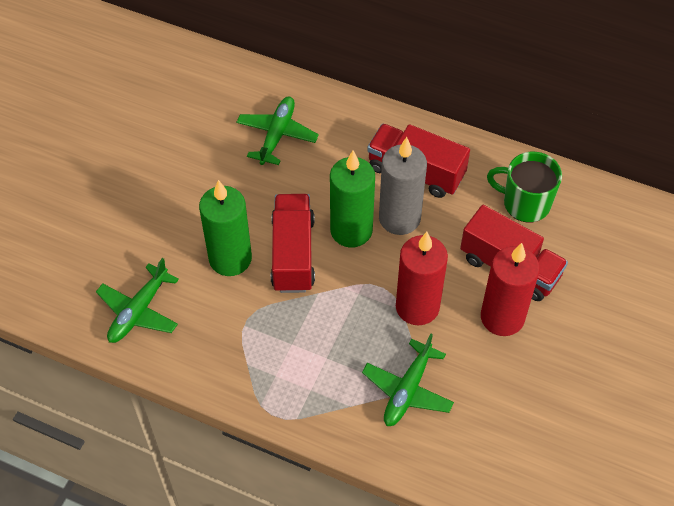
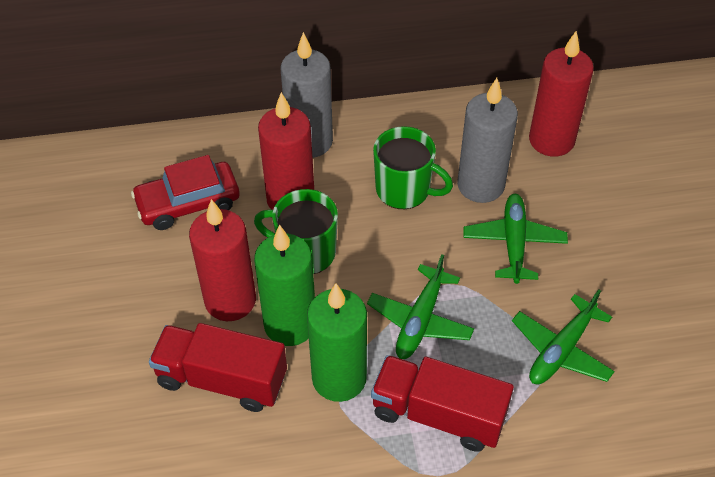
green mug: 1 -> 2
grey candle: 1 -> 2
red candle: 2 -> 3
red car: 0 -> 1
red truck: 3 -> 2

